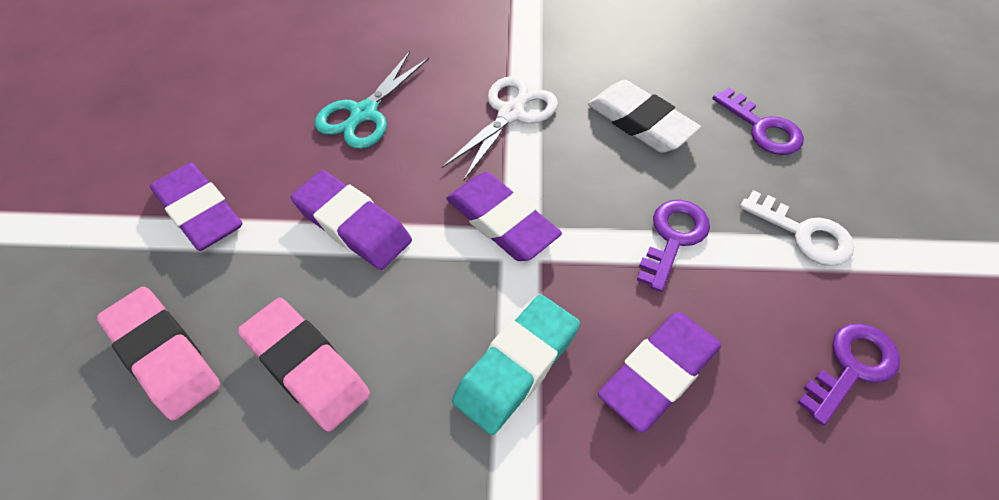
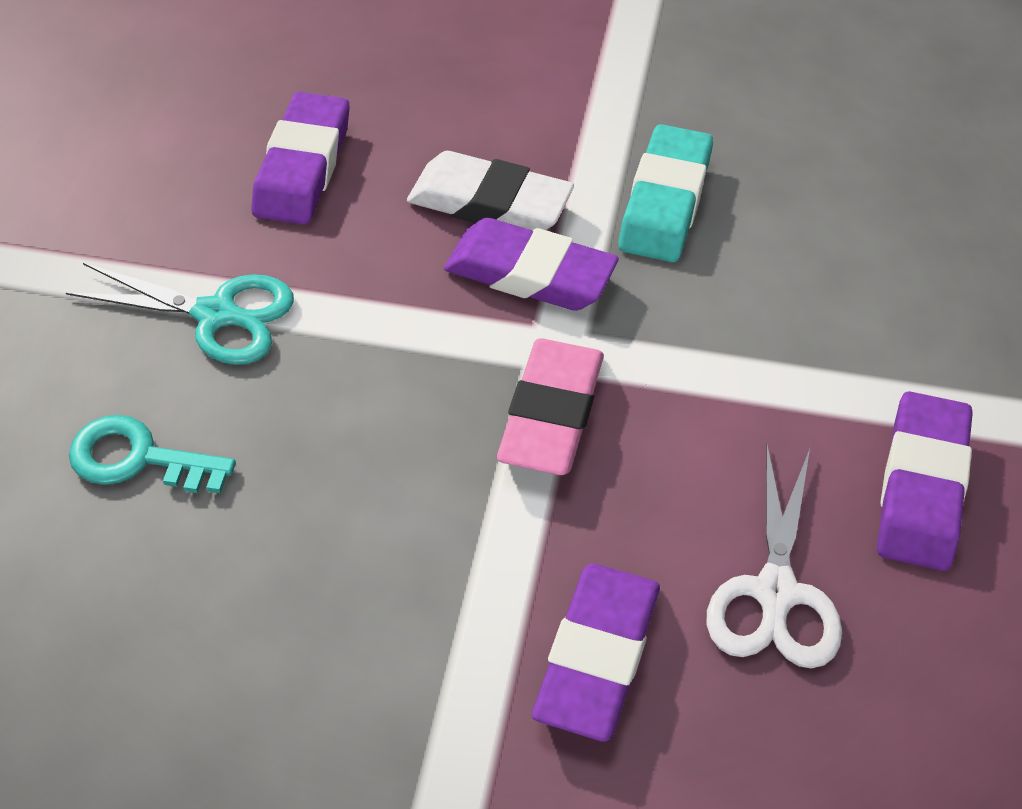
pink eraser: 2 -> 1
purple key: 3 -> 0
turquoise key: 0 -> 1
white key: 1 -> 0

